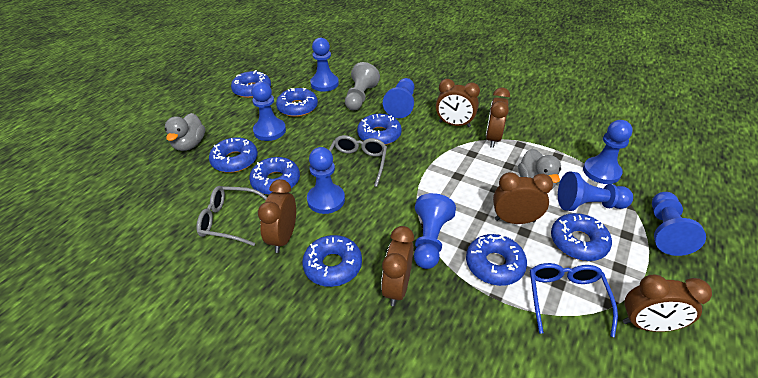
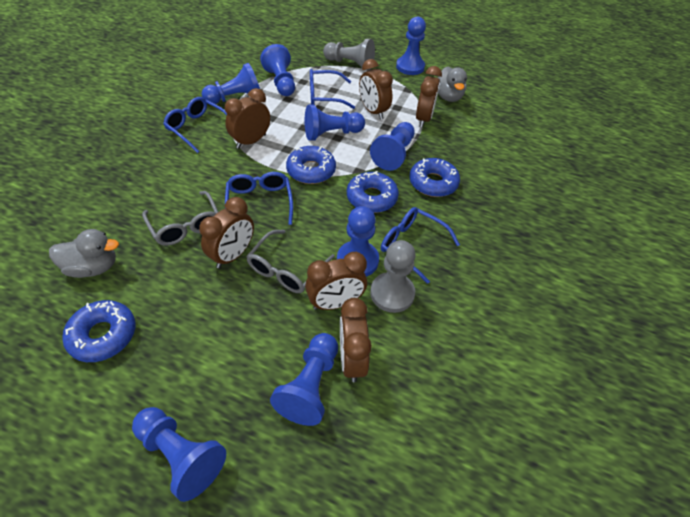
blue donut: 8 -> 4
blue glasses: 1 -> 4
grey pawn: 1 -> 2

